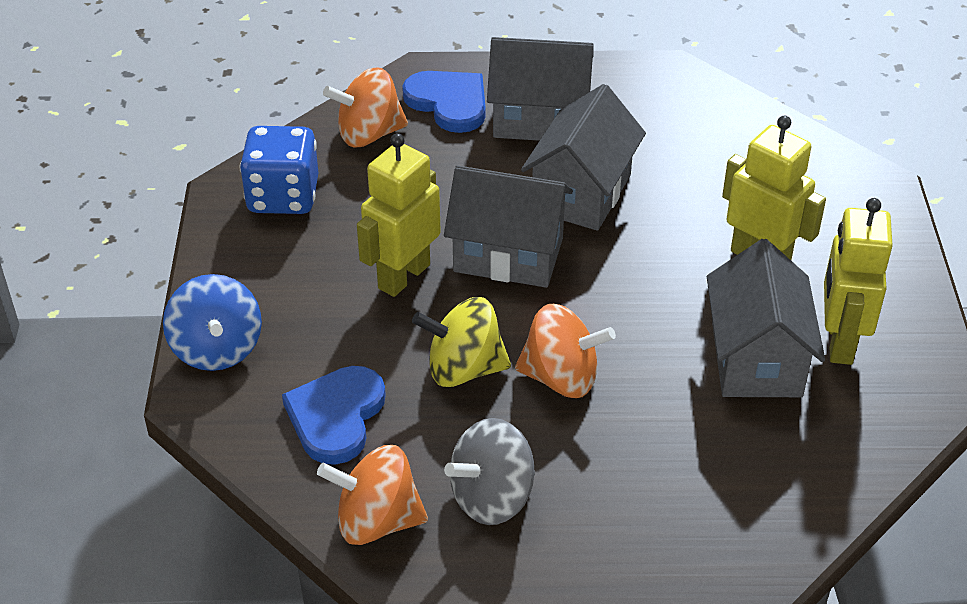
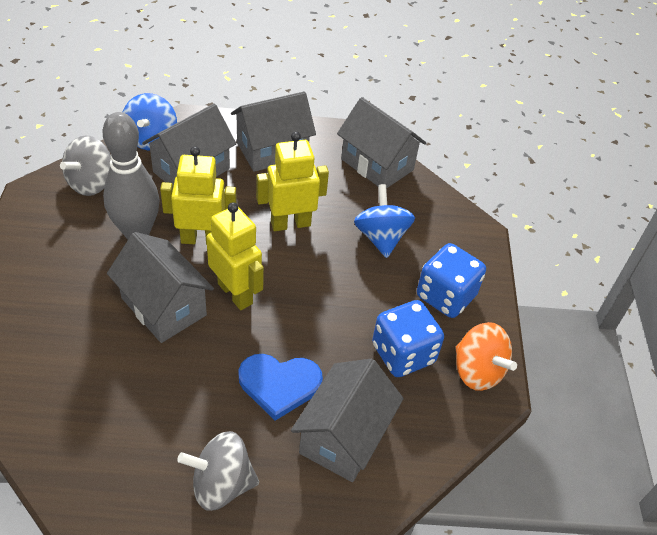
blue dice: 1 -> 2
blue heart: 2 -> 1
blue spinning top: 1 -> 2
grey bowling pin: 0 -> 1
grey house: 4 -> 5
grey spinning top: 1 -> 2
orange spinning top: 3 -> 1
yellow spinning top: 1 -> 0

